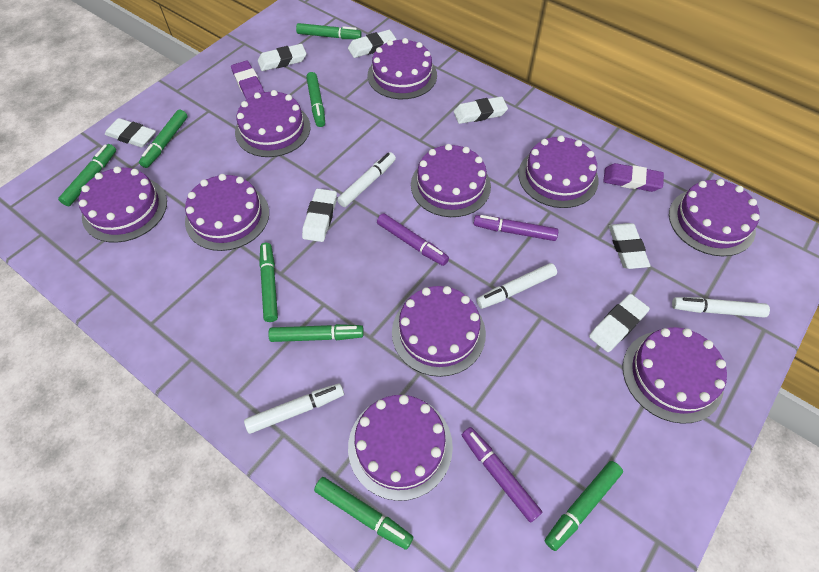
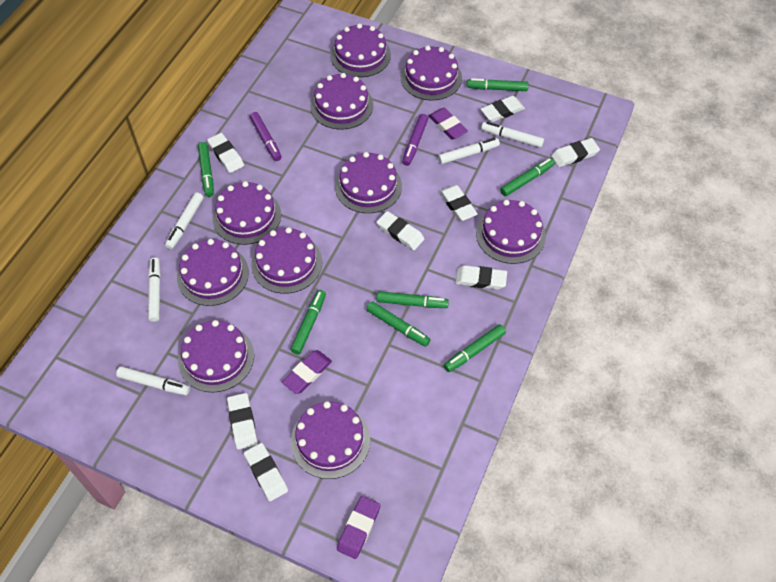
green marker: 8 -> 7
purple eraser: 2 -> 3
purple marker: 3 -> 2
white eraser: 7 -> 8
white marker: 4 -> 5

